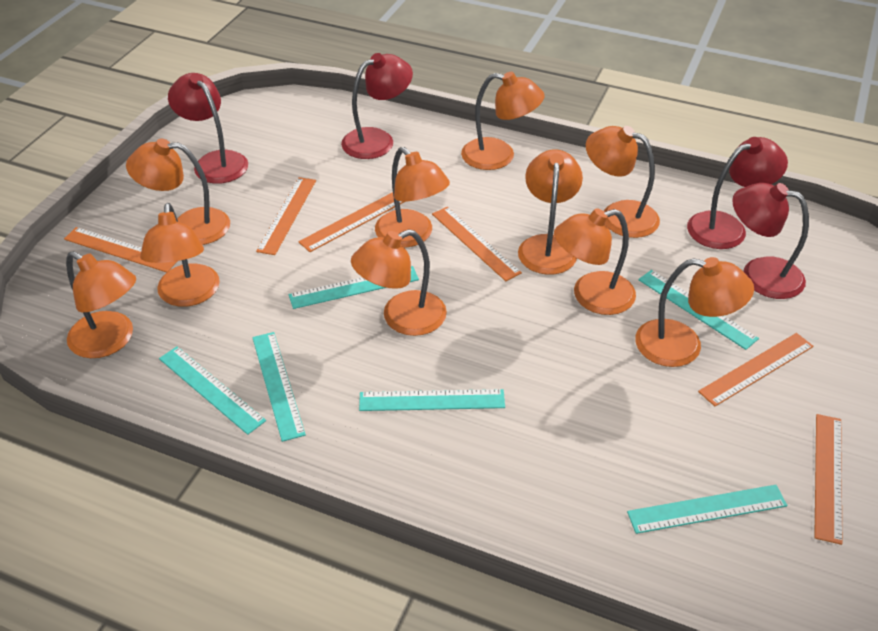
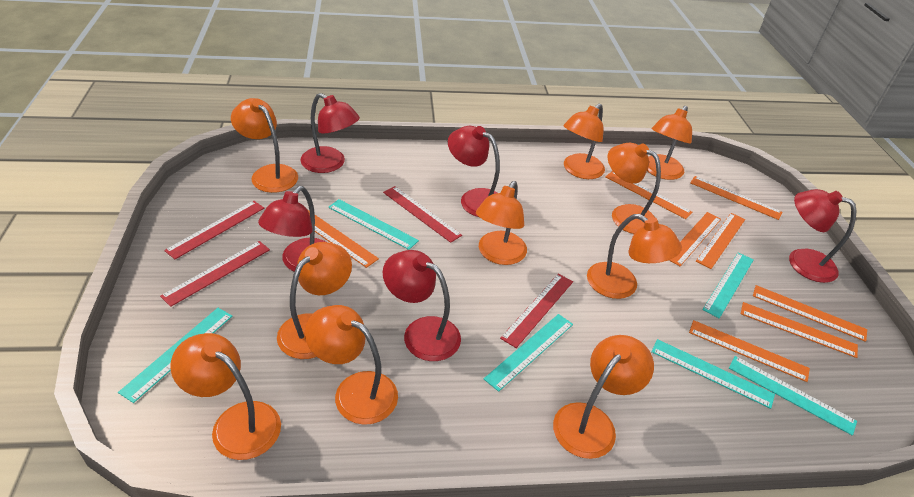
orange ruler: 6 -> 8
red lamp: 4 -> 5
red ruler: 0 -> 4

